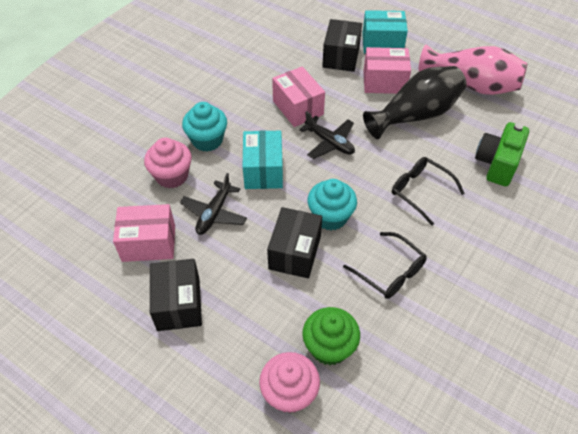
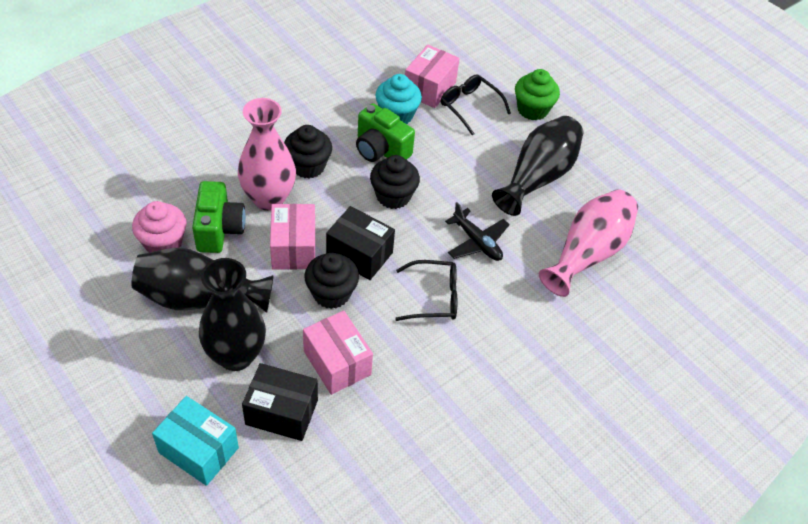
black box: 3 -> 2
black cupcake: 0 -> 3
black plane: 2 -> 1
black vase: 1 -> 3
green camera: 1 -> 2
pink cupcake: 2 -> 1
pink vase: 1 -> 2
turquoise box: 2 -> 1
turquoise cupcake: 2 -> 1

